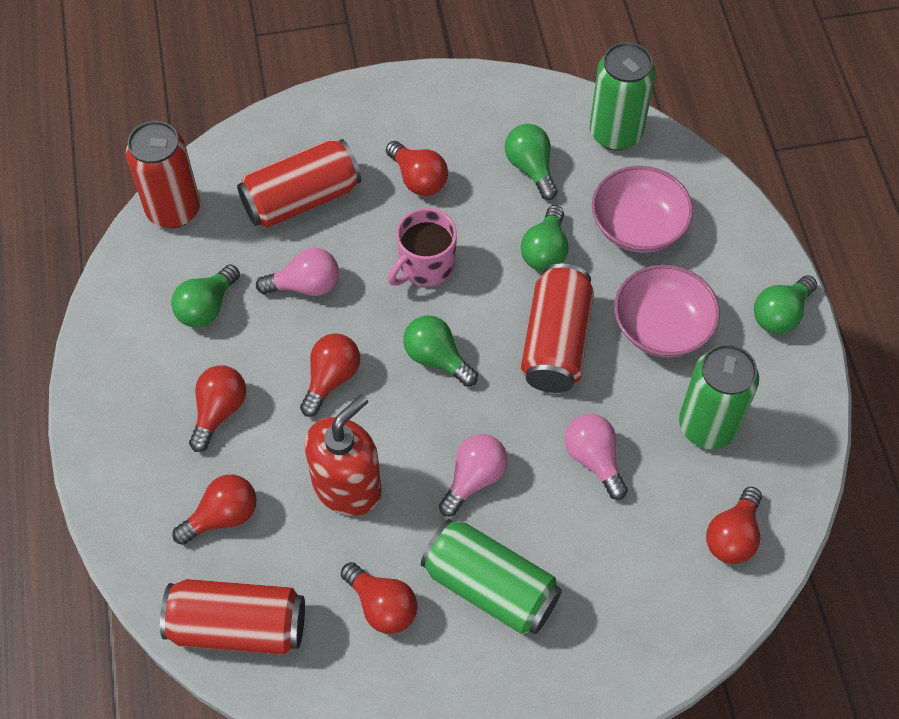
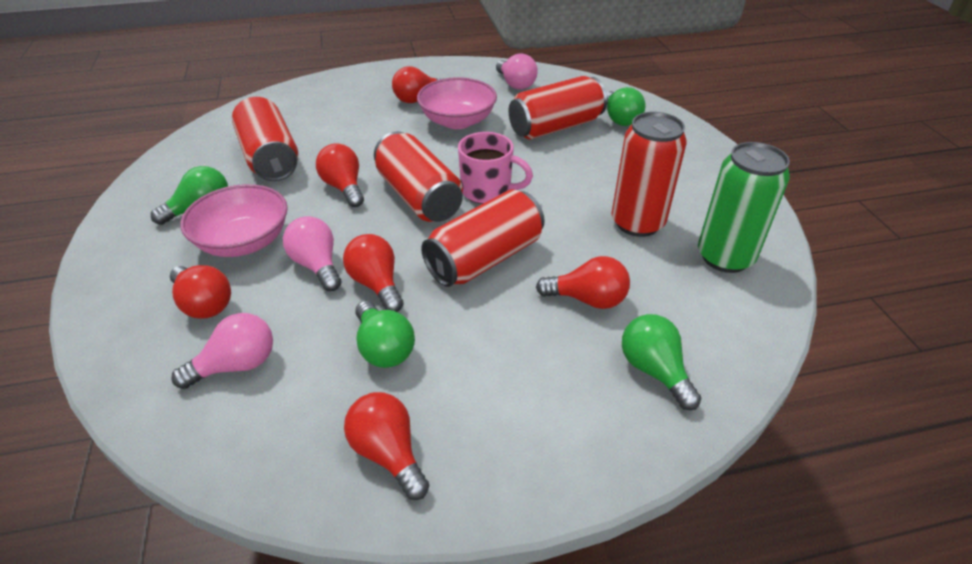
green can: 3 -> 1
green light bulb: 5 -> 4
red can: 4 -> 5
red soap dispenser: 1 -> 0

